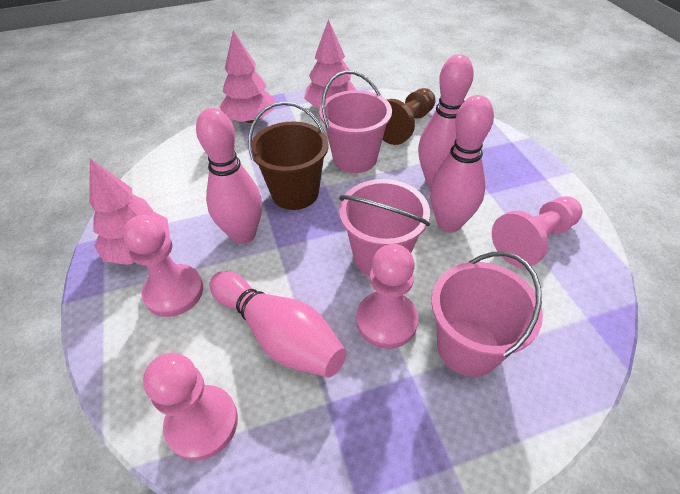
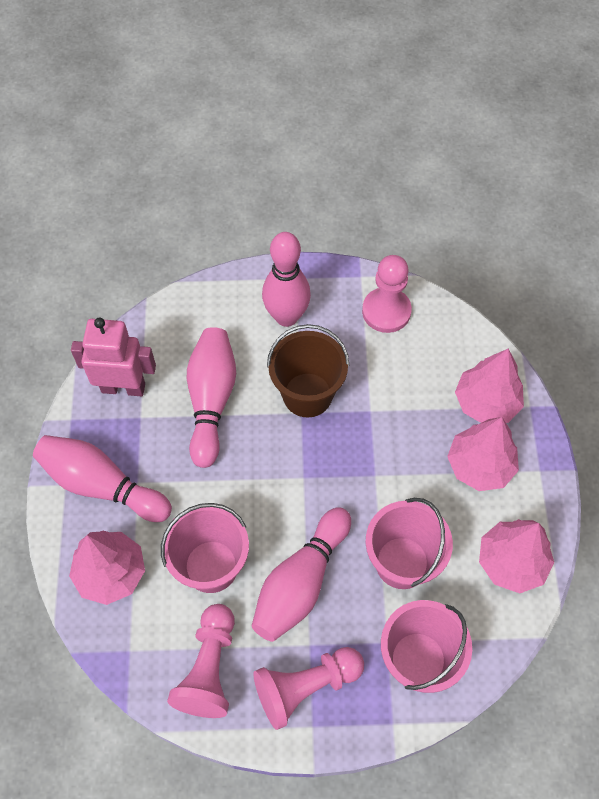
brown pawn: 1 -> 0
pink pawn: 4 -> 3
pink robot: 0 -> 1
pink tree: 3 -> 4

